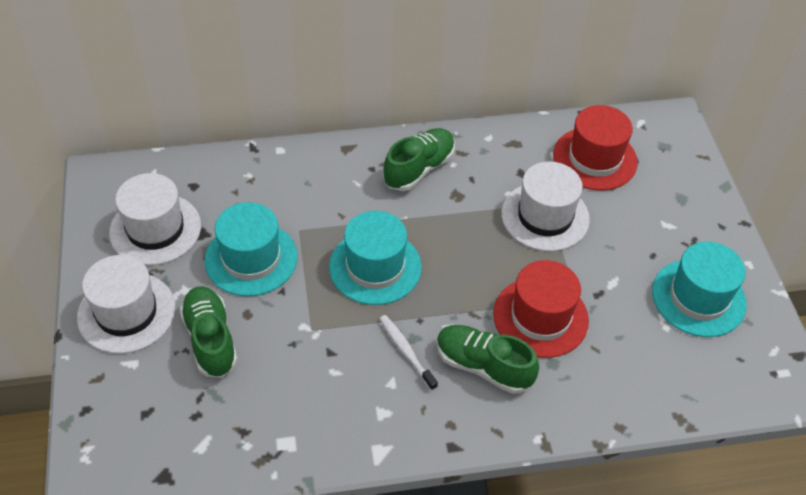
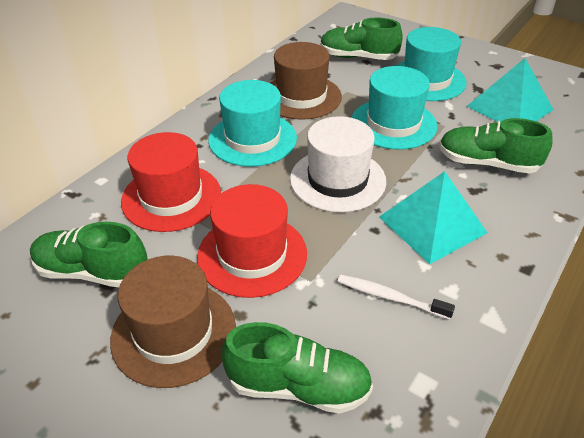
brown hat: 0 -> 2
green shoe: 3 -> 4
turquoise pyramid: 0 -> 2
white hat: 3 -> 1

